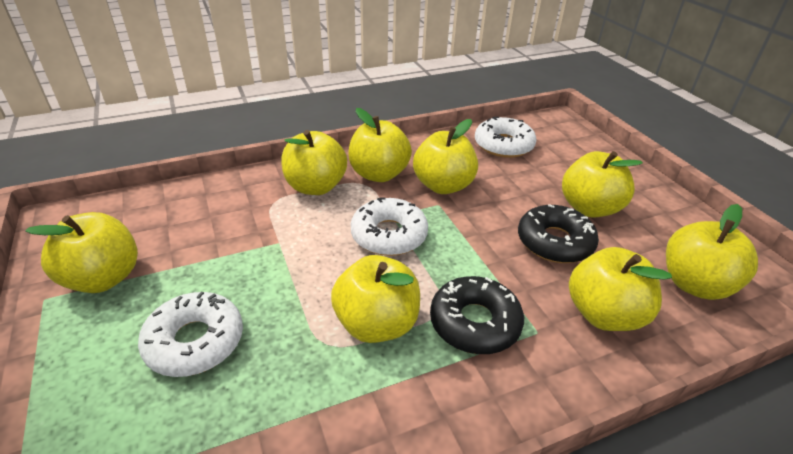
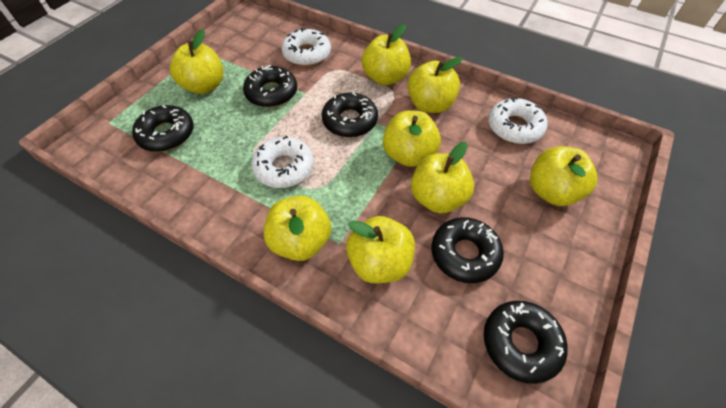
black donut: 2 -> 5

